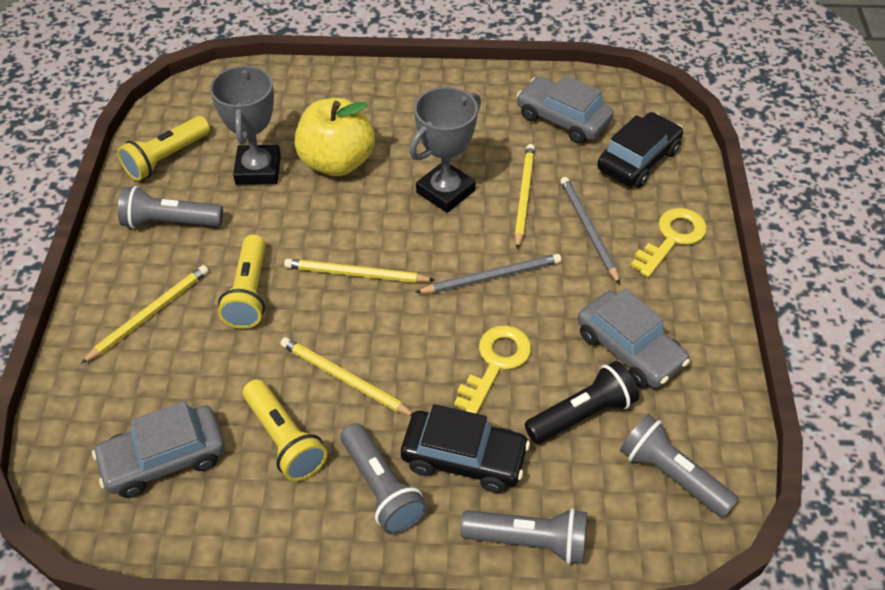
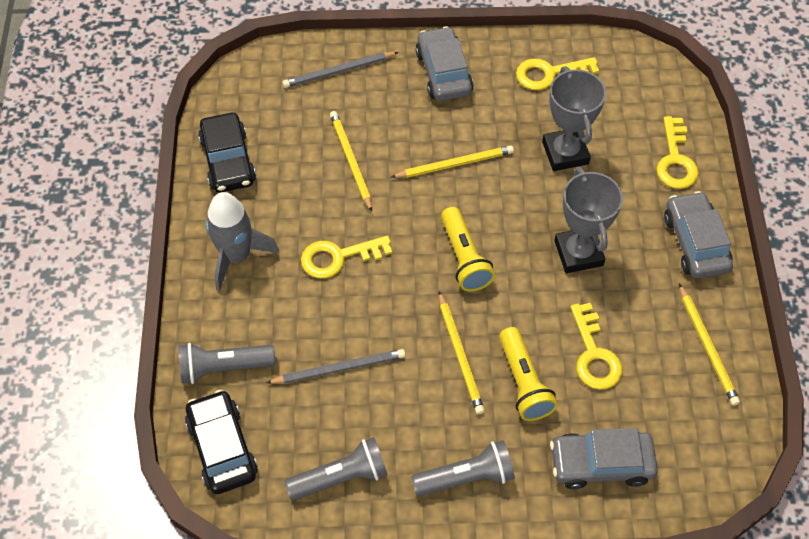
black flashlight: 1 -> 0
grey flashlight: 4 -> 3
grey rocket: 0 -> 1
yellow apple: 1 -> 0
yellow flashlight: 3 -> 2
yellow key: 2 -> 4

